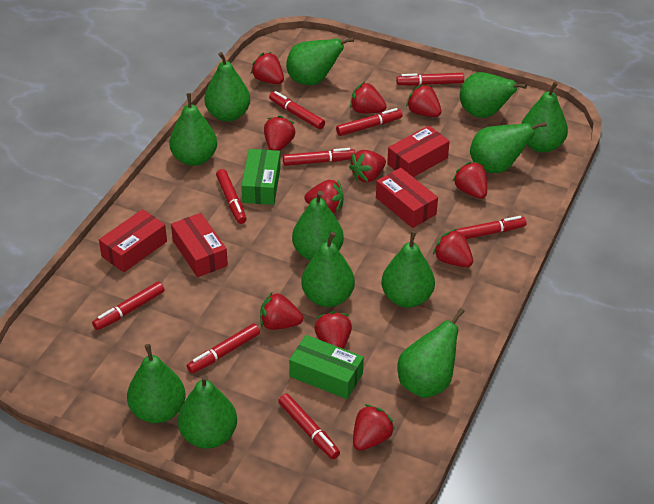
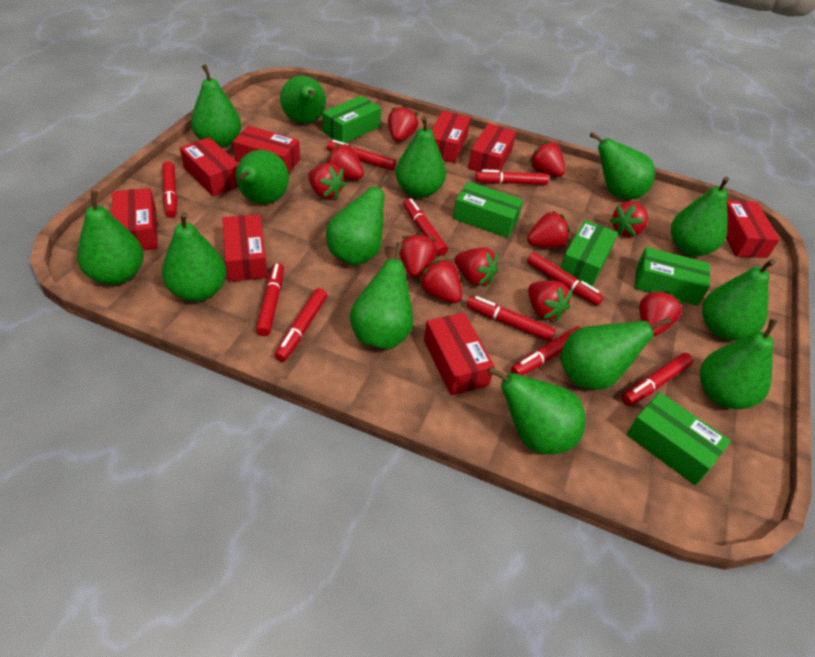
green box: 2 -> 5
green pear: 12 -> 14
red box: 4 -> 8
red marker: 9 -> 10

